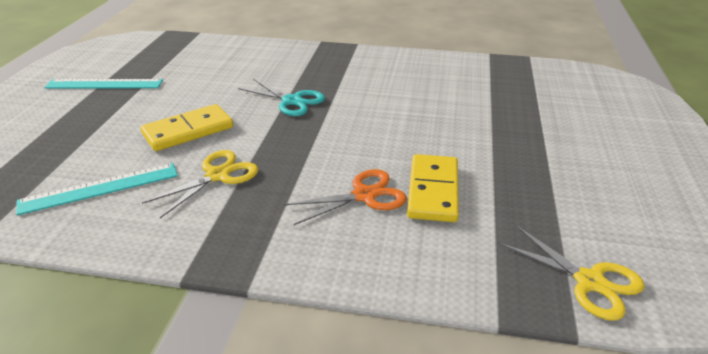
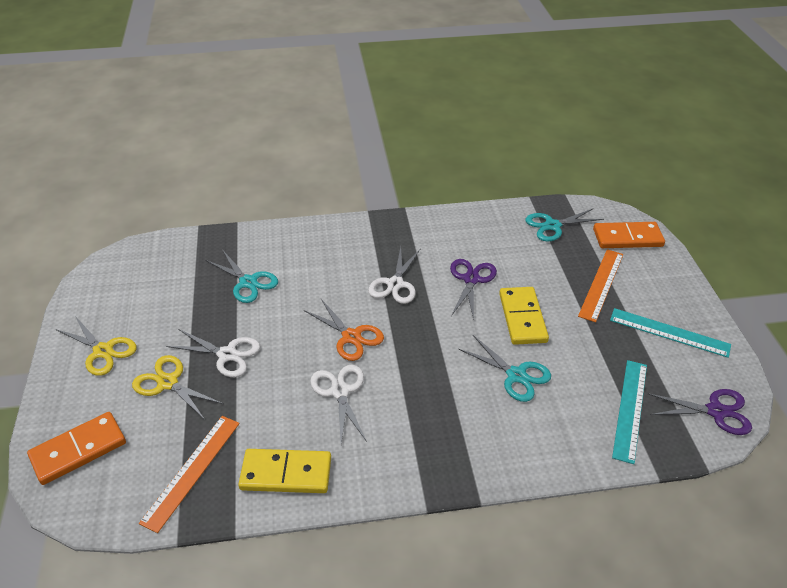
orange domino: 0 -> 2
orange ruler: 0 -> 2
purple scissors: 0 -> 2
turquoise scissors: 1 -> 3
white scissors: 0 -> 3

